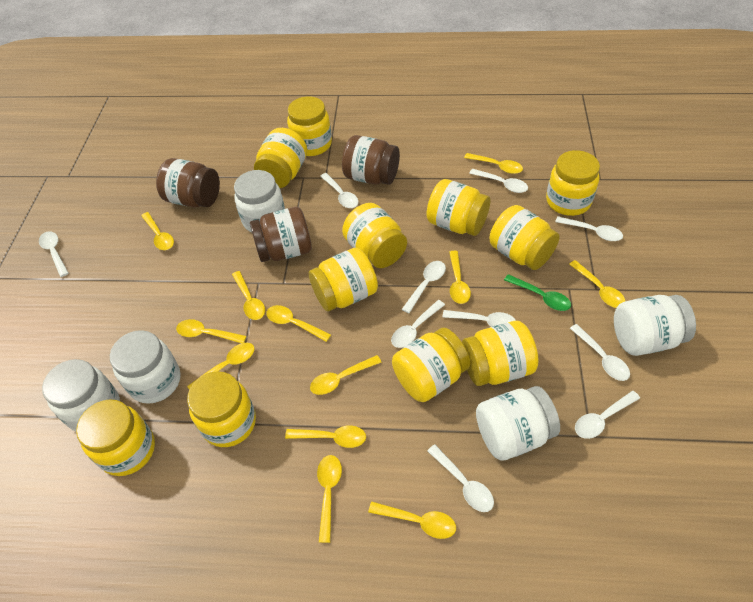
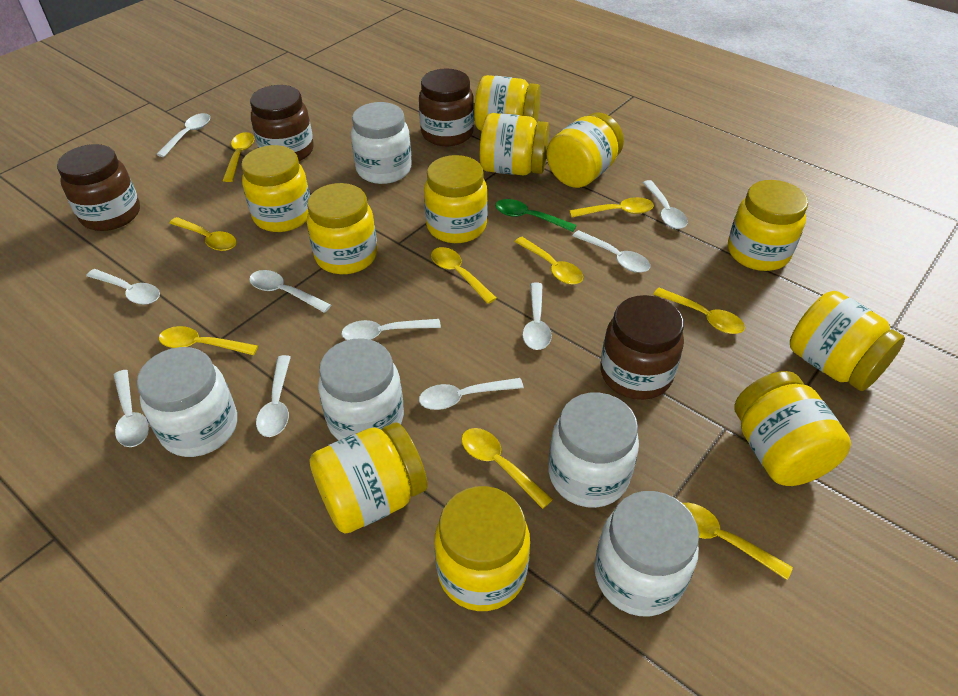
brown jar: 3 -> 4
yellow spoon: 12 -> 9

